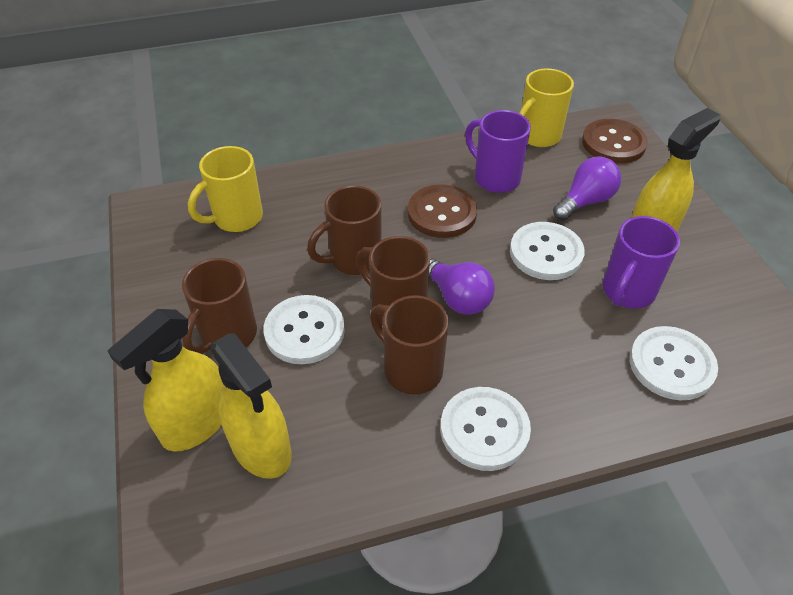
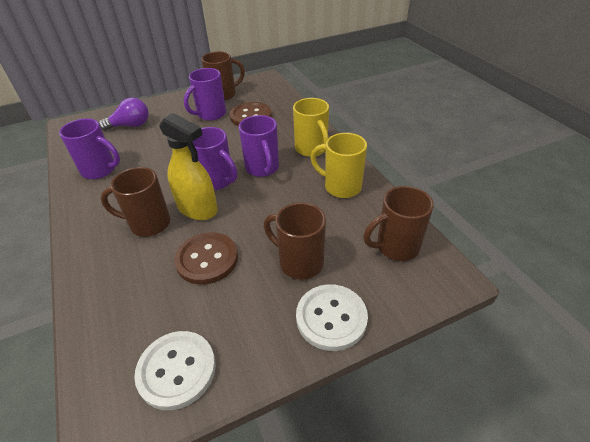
purple light bulb: 2 -> 1
purple mug: 2 -> 4
white button: 4 -> 2
yellow spray bottle: 3 -> 1

